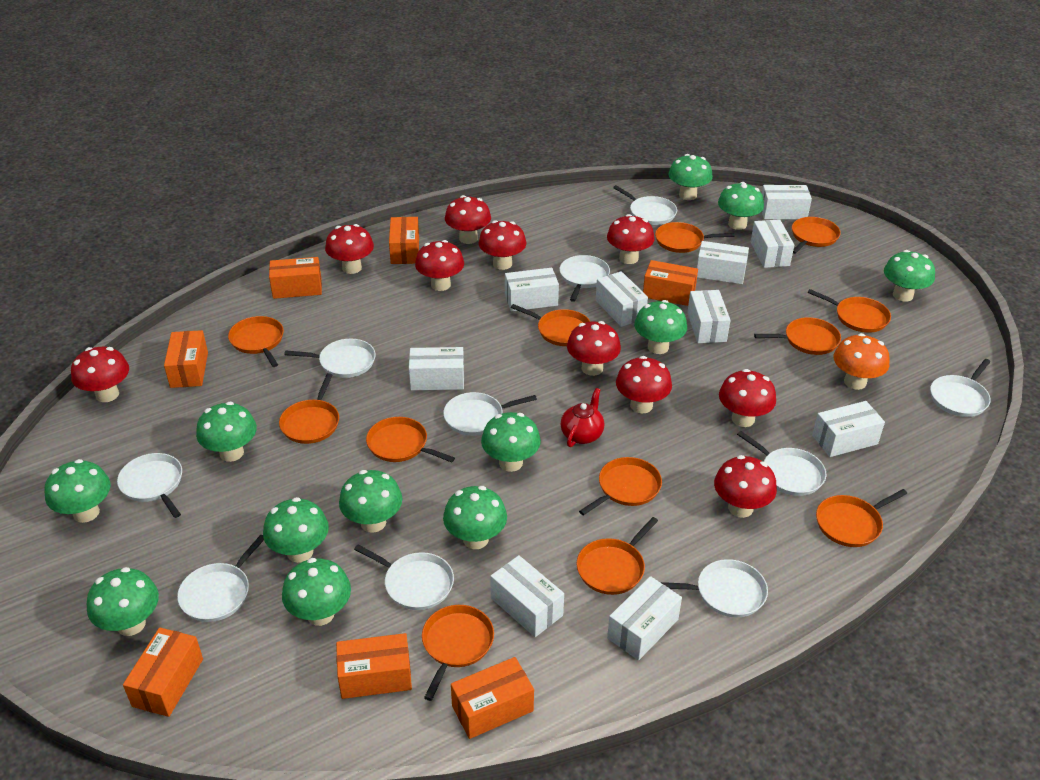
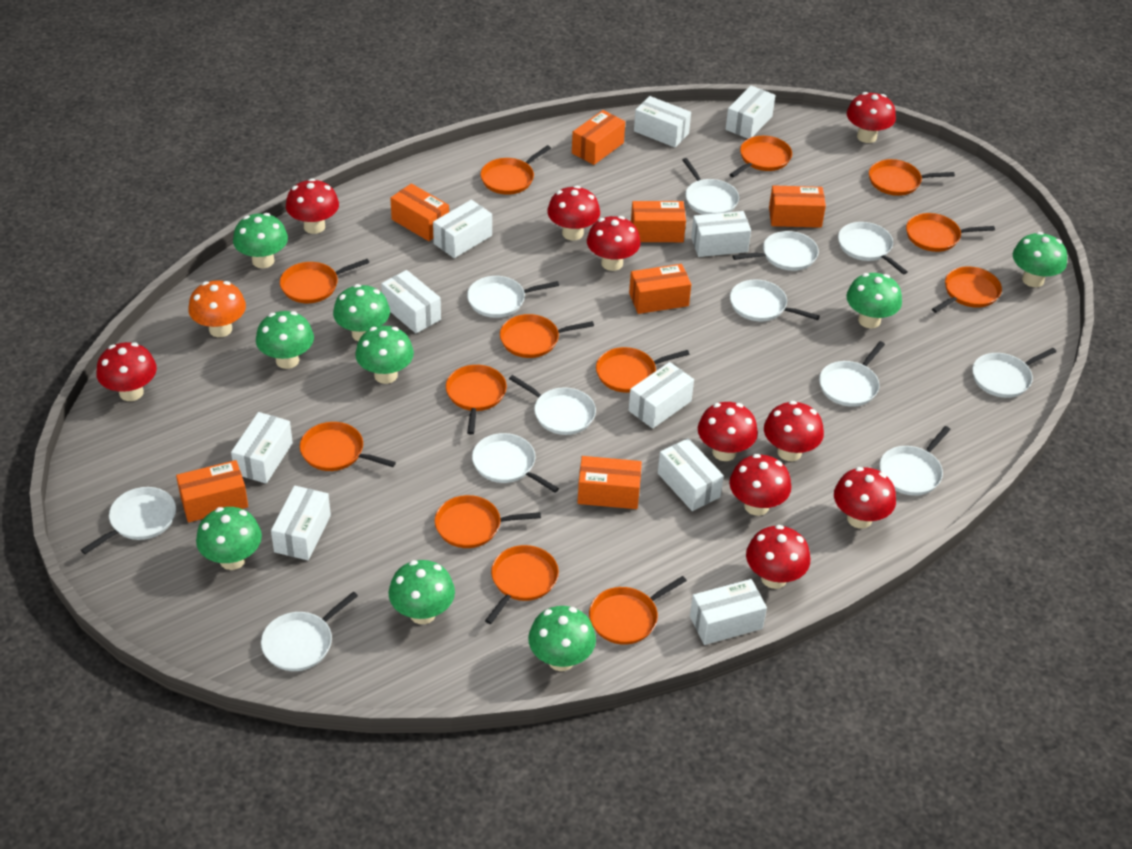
green mushroom: 12 -> 9
orange pan: 12 -> 13
red teapot: 1 -> 0
white pan: 10 -> 12

